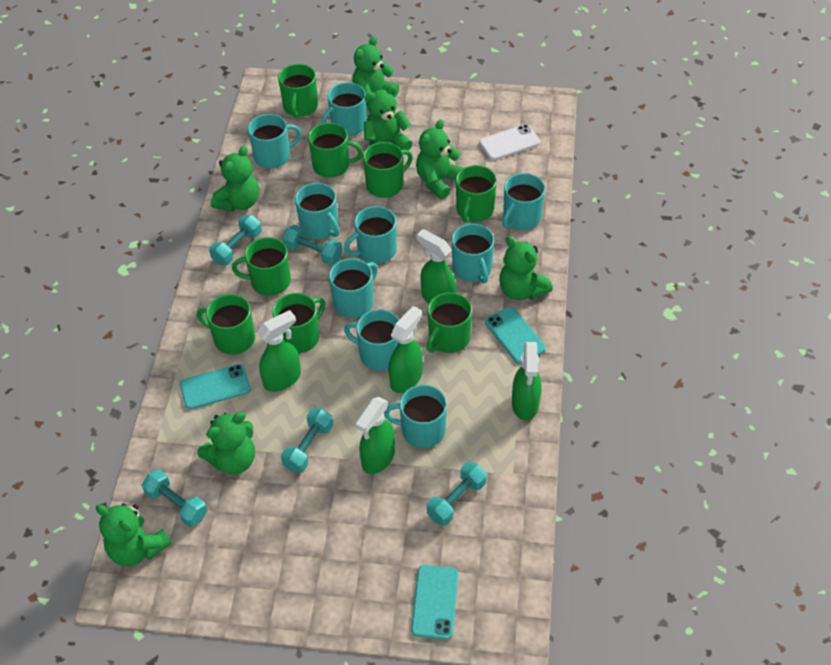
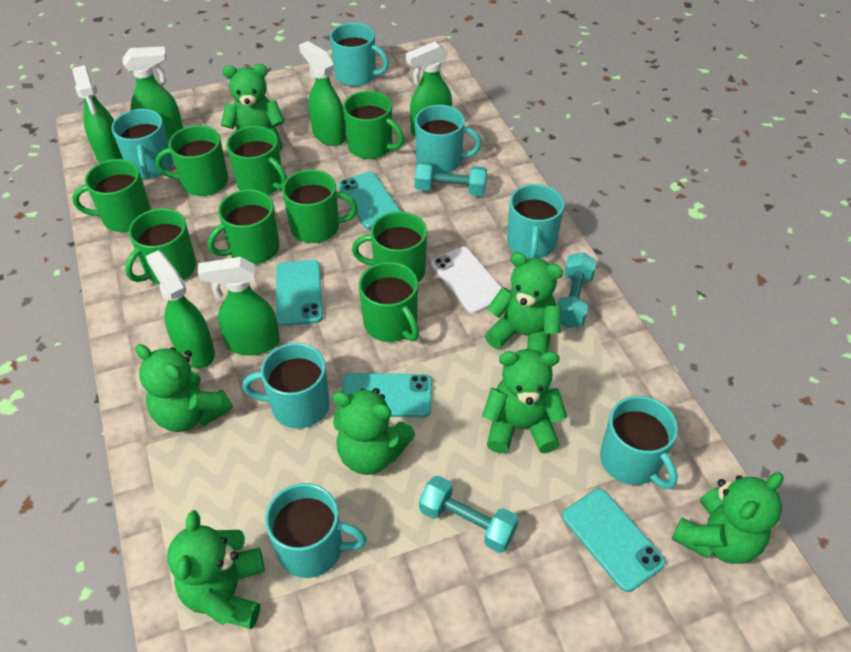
green mug: 8 -> 9
green spray bottle: 5 -> 6
turquoise dumbbell: 5 -> 3
turquoise mug: 9 -> 7
turquoise phone: 3 -> 4

